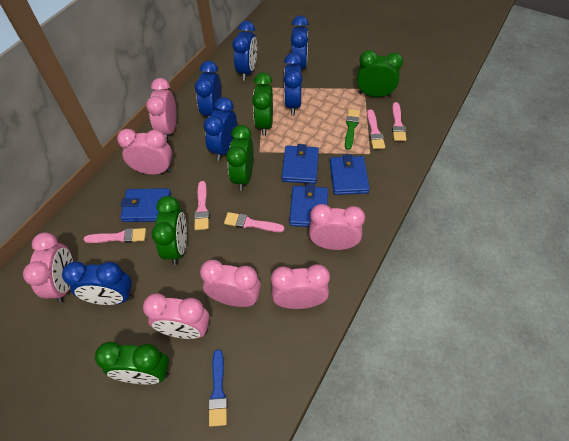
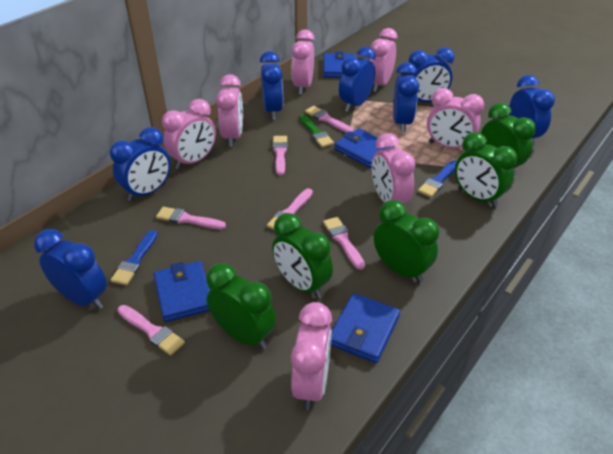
blue brush: 1 -> 2
blue clock: 6 -> 7
pink brush: 5 -> 6

